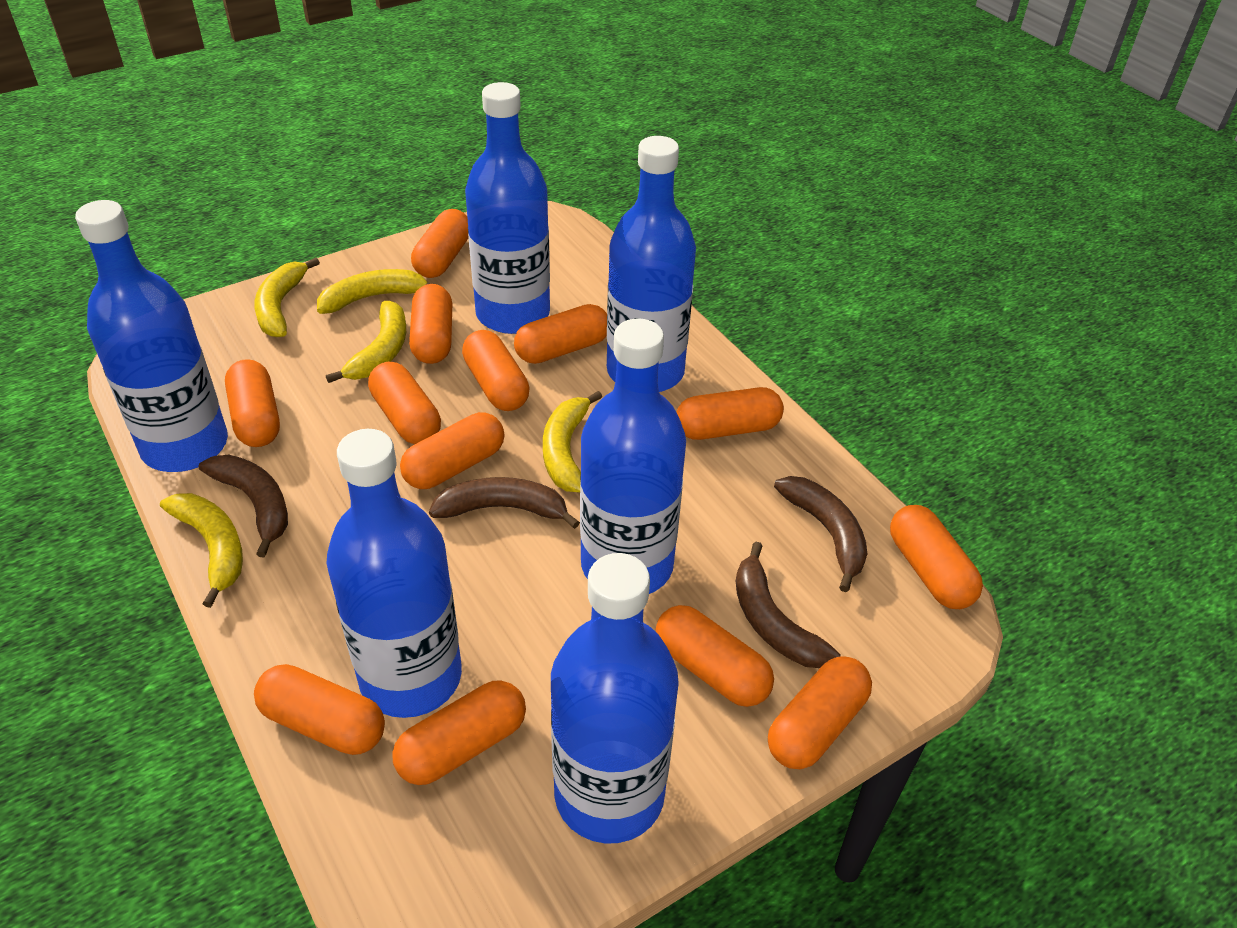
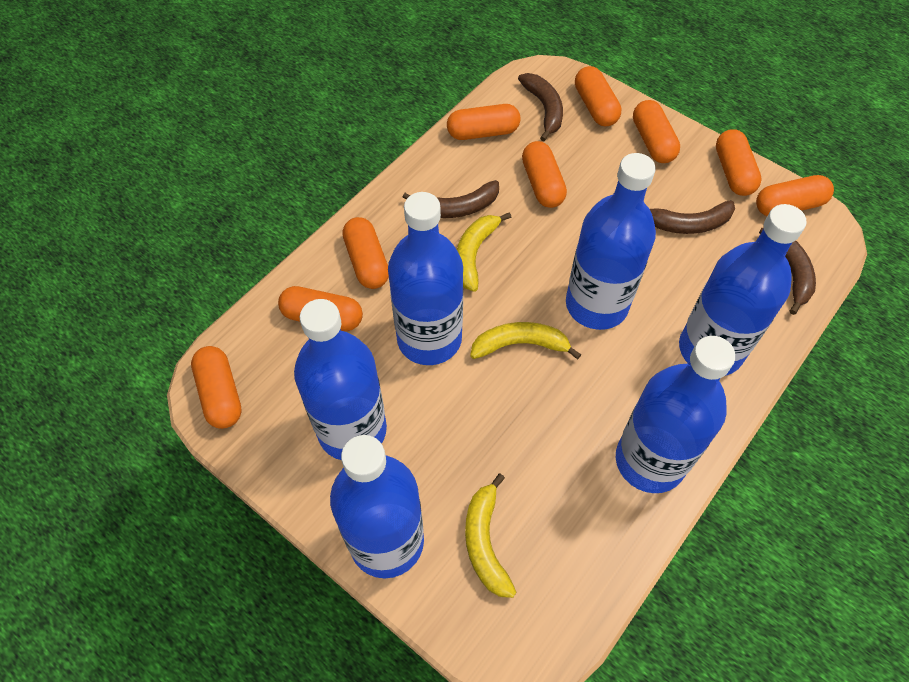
orange capsule: 13 -> 9
yellow banana: 5 -> 3

